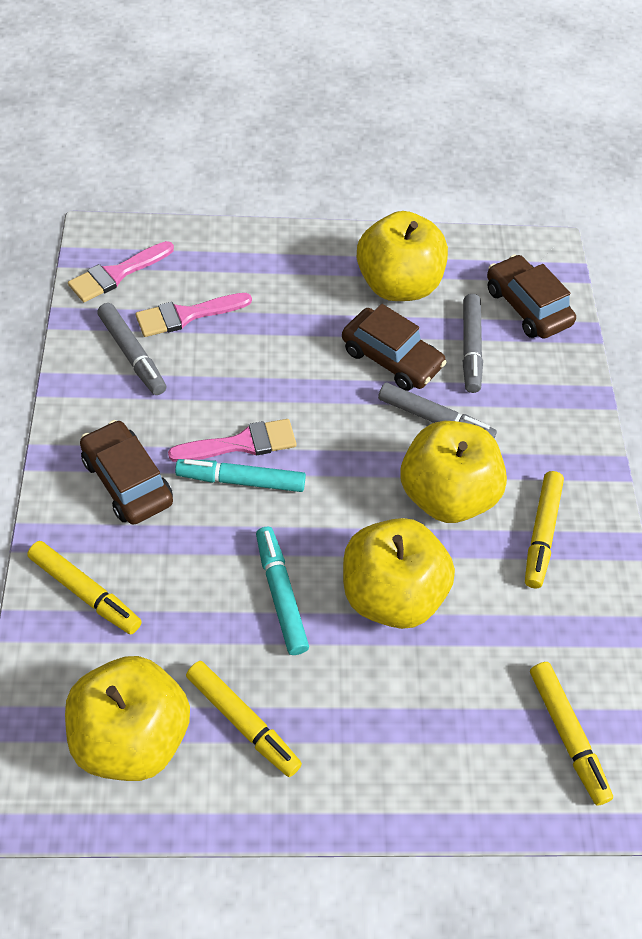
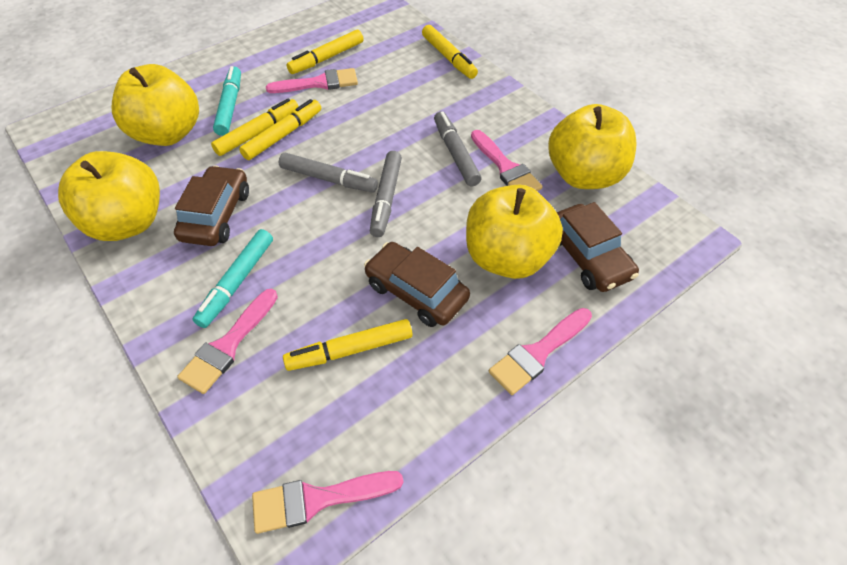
pink brush: 3 -> 5
yellow marker: 4 -> 5

